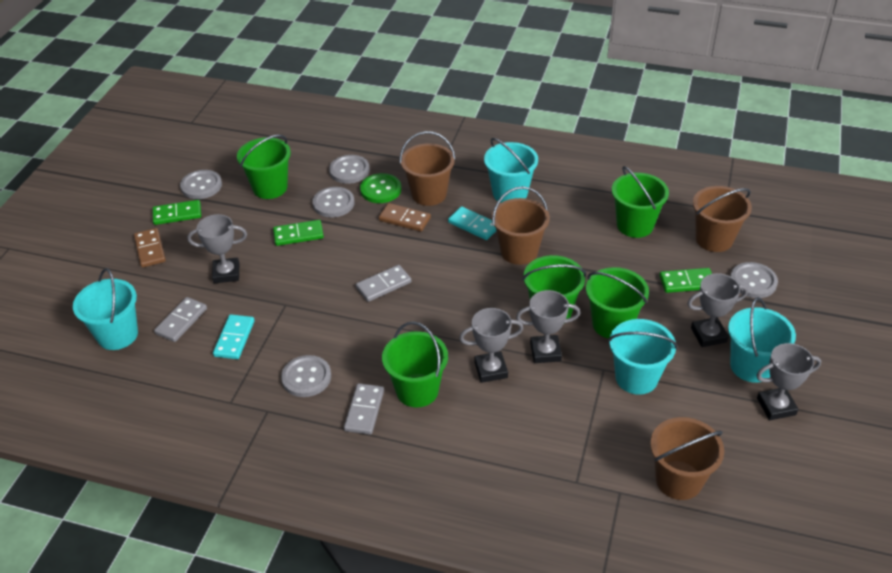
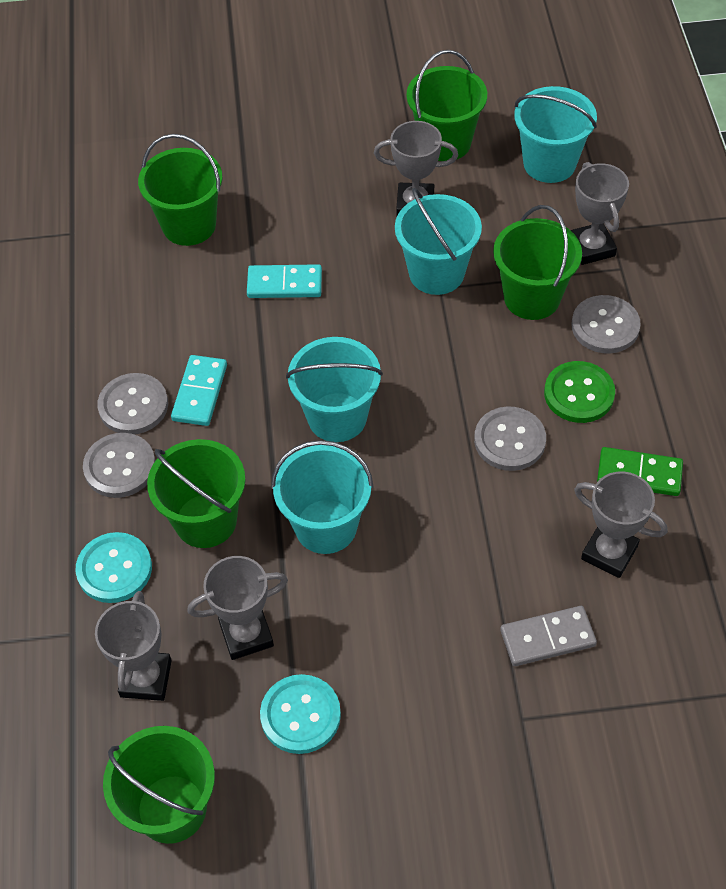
brown bucket: 4 -> 0
brown domino: 2 -> 0
green domino: 3 -> 1
grey button: 5 -> 4
grey domino: 3 -> 1
turquoise button: 0 -> 2

